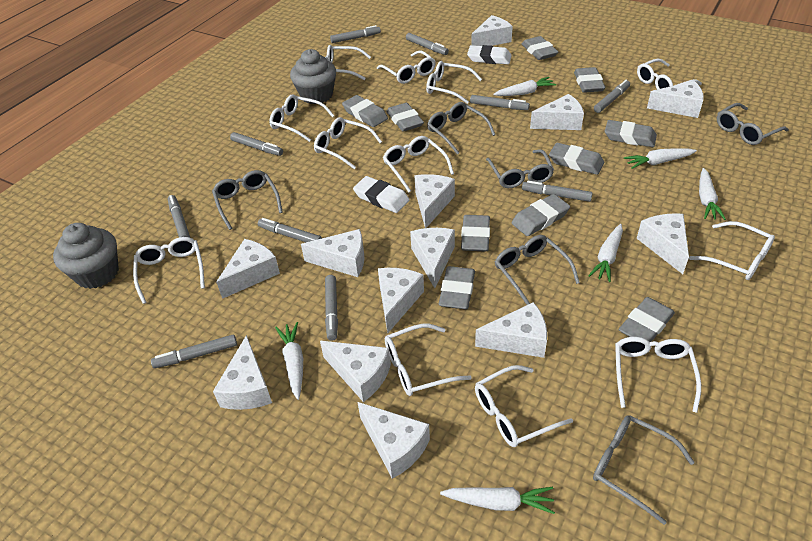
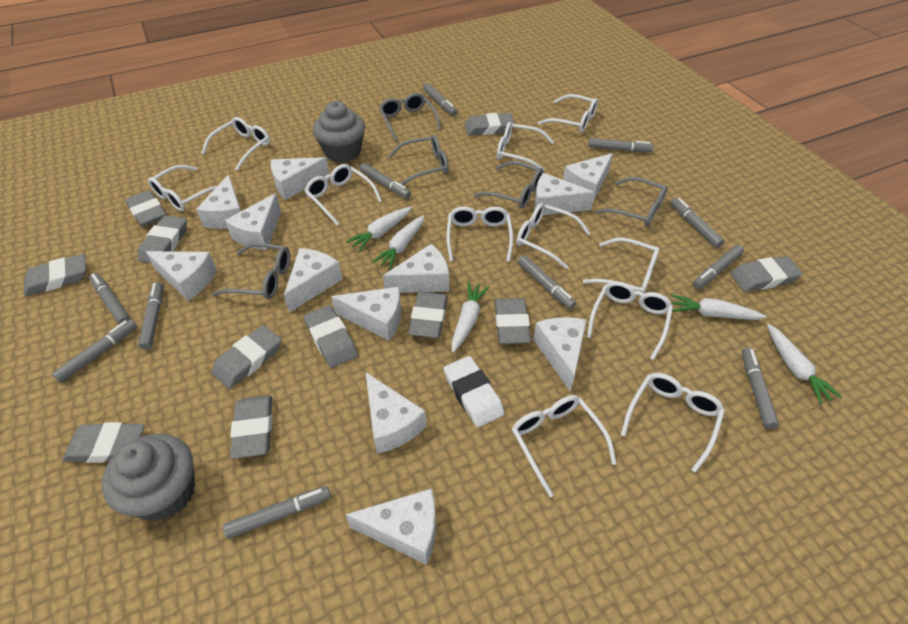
grey eraser: 10 -> 11
grey glasses: 6 -> 5
grey marker: 10 -> 11
white carrot: 6 -> 5
white cheese: 13 -> 12
white eraser: 2 -> 1
white glasses: 12 -> 11

